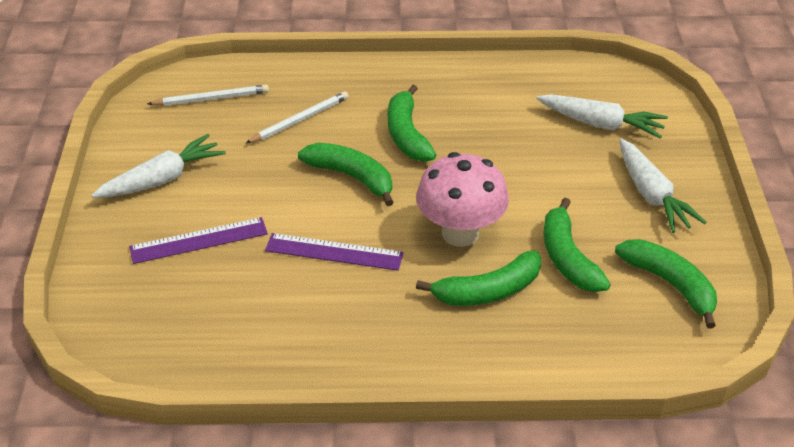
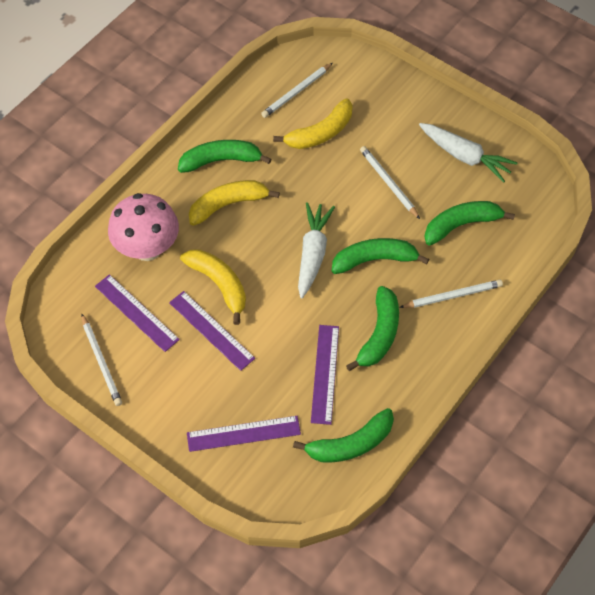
purple ruler: 2 -> 4
white carrot: 3 -> 2
white pencil: 2 -> 4
yellow banana: 0 -> 3

